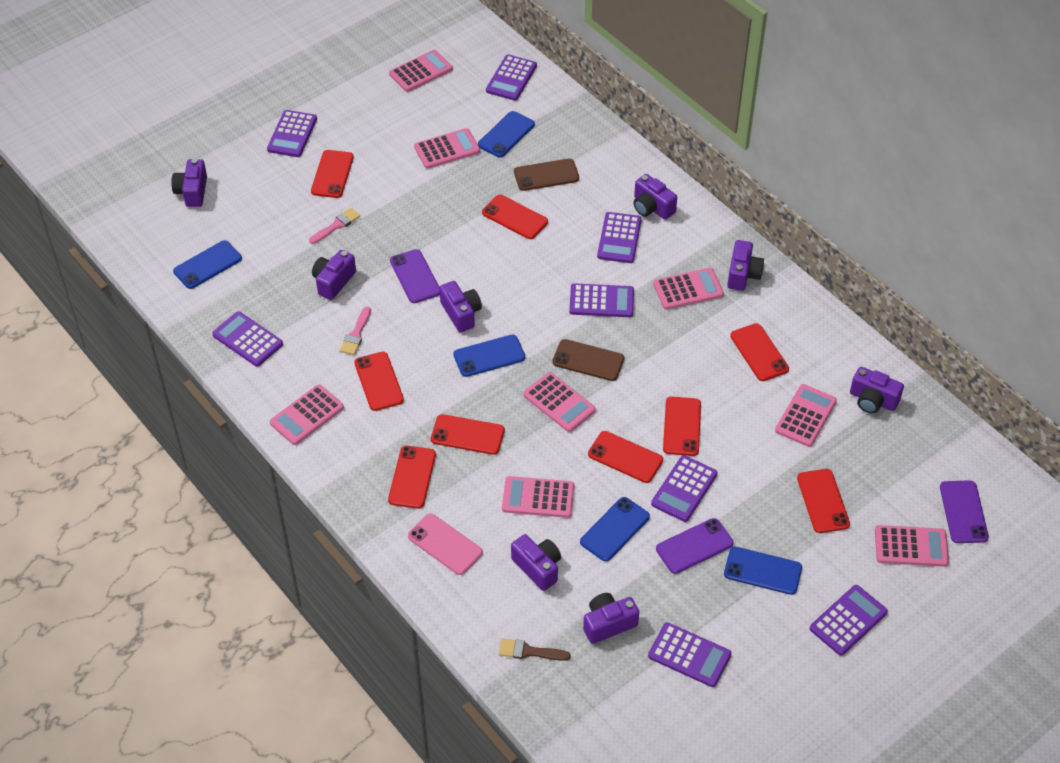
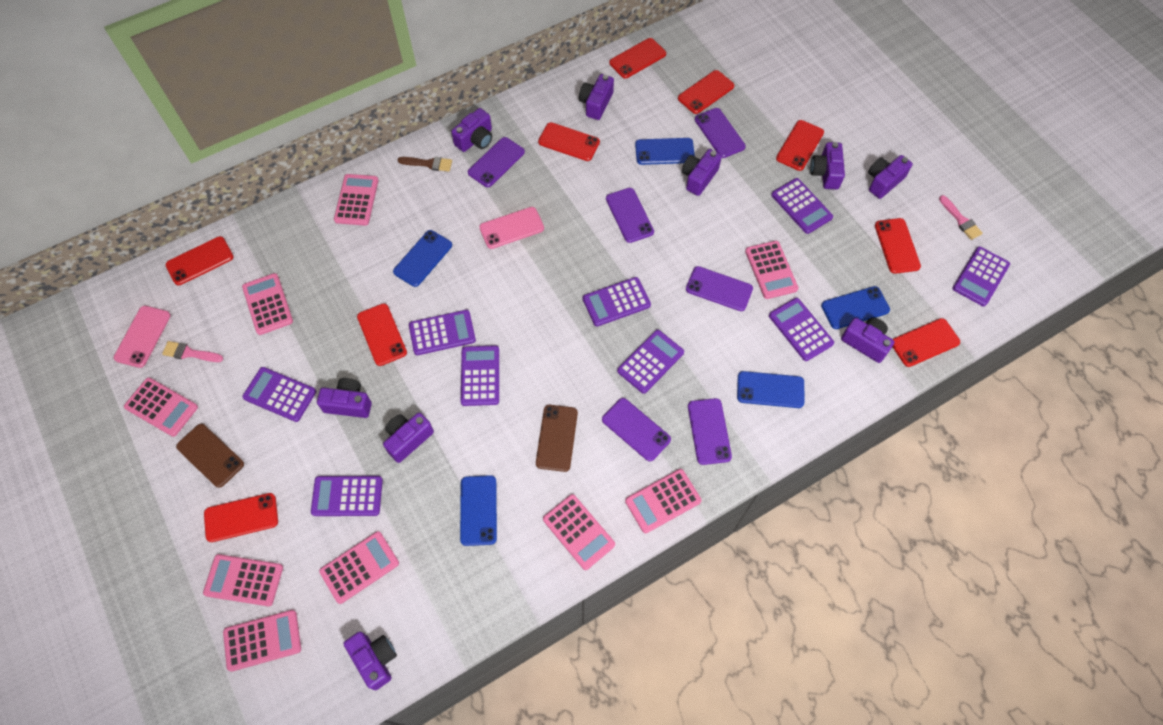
pink calculator: 8 -> 9
pink phone: 1 -> 2
purple calculator: 8 -> 9
purple camera: 8 -> 9
purple phone: 3 -> 6

